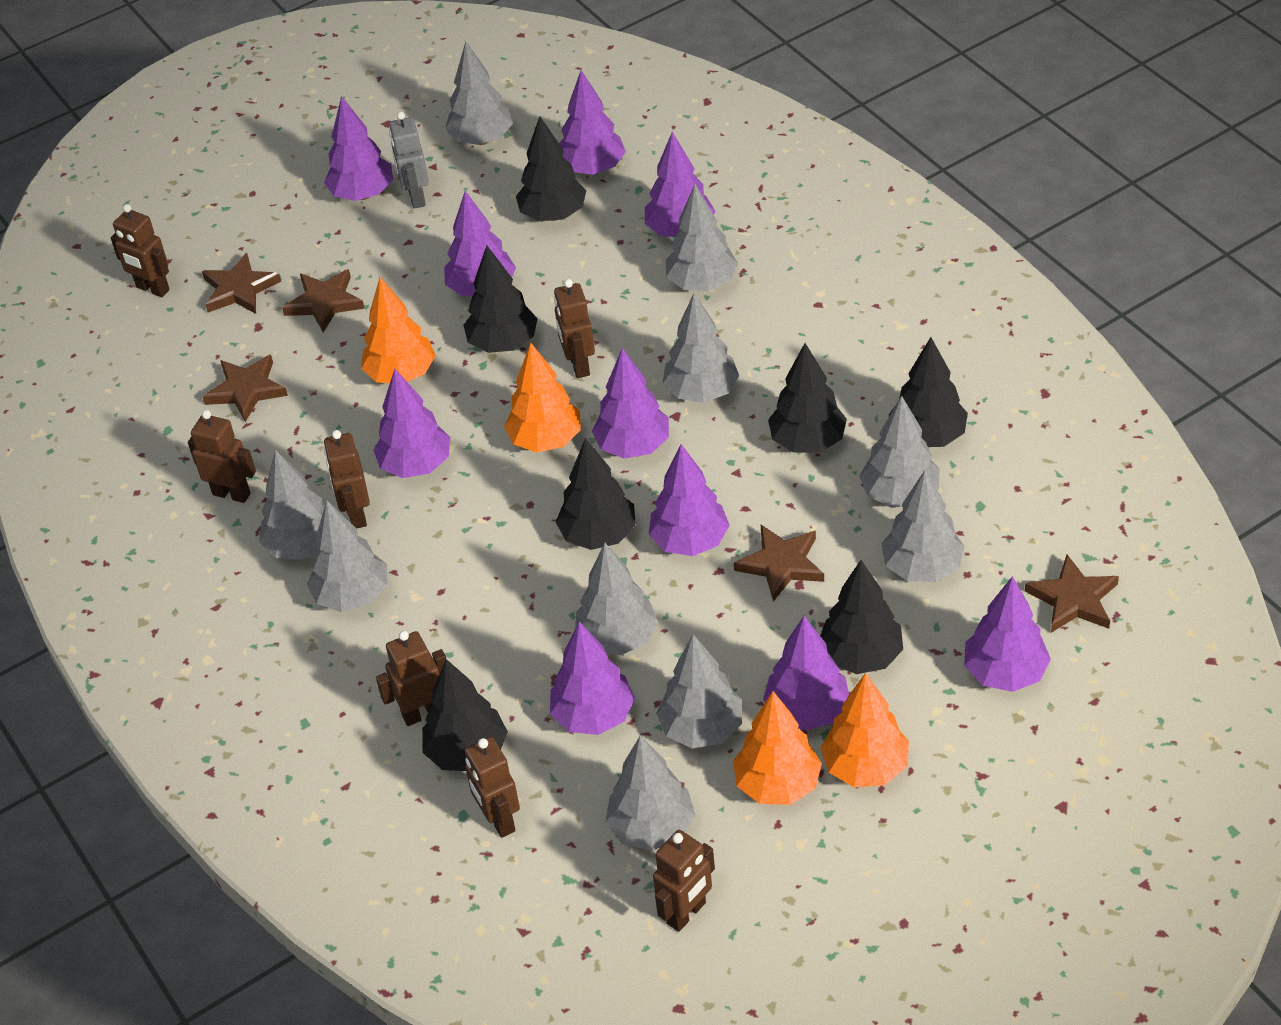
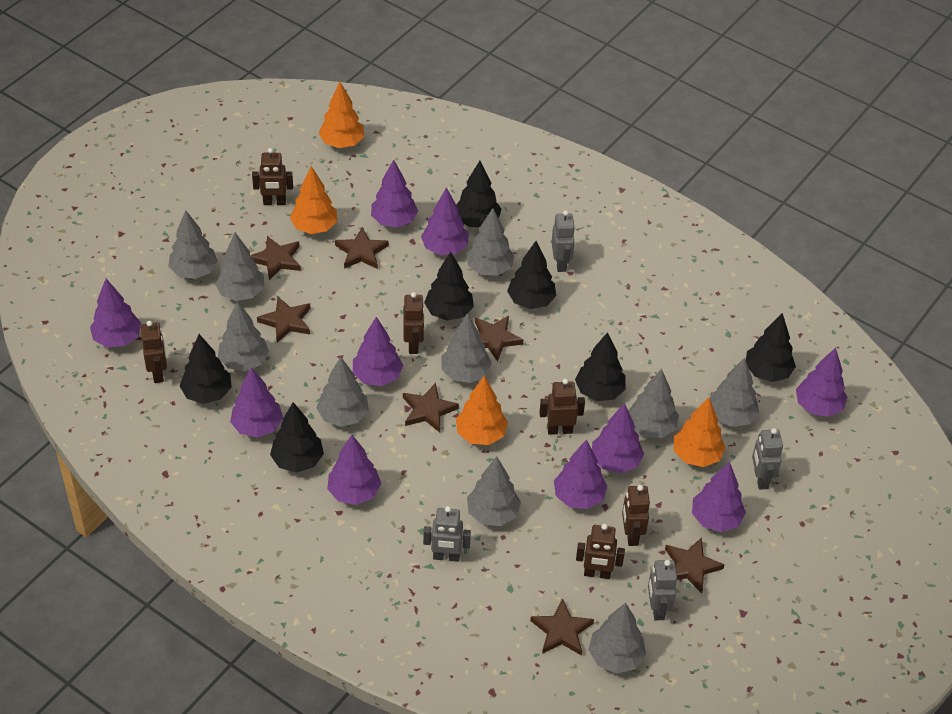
brown robot: 7 -> 6
brown star: 5 -> 7
grey robot: 1 -> 4

